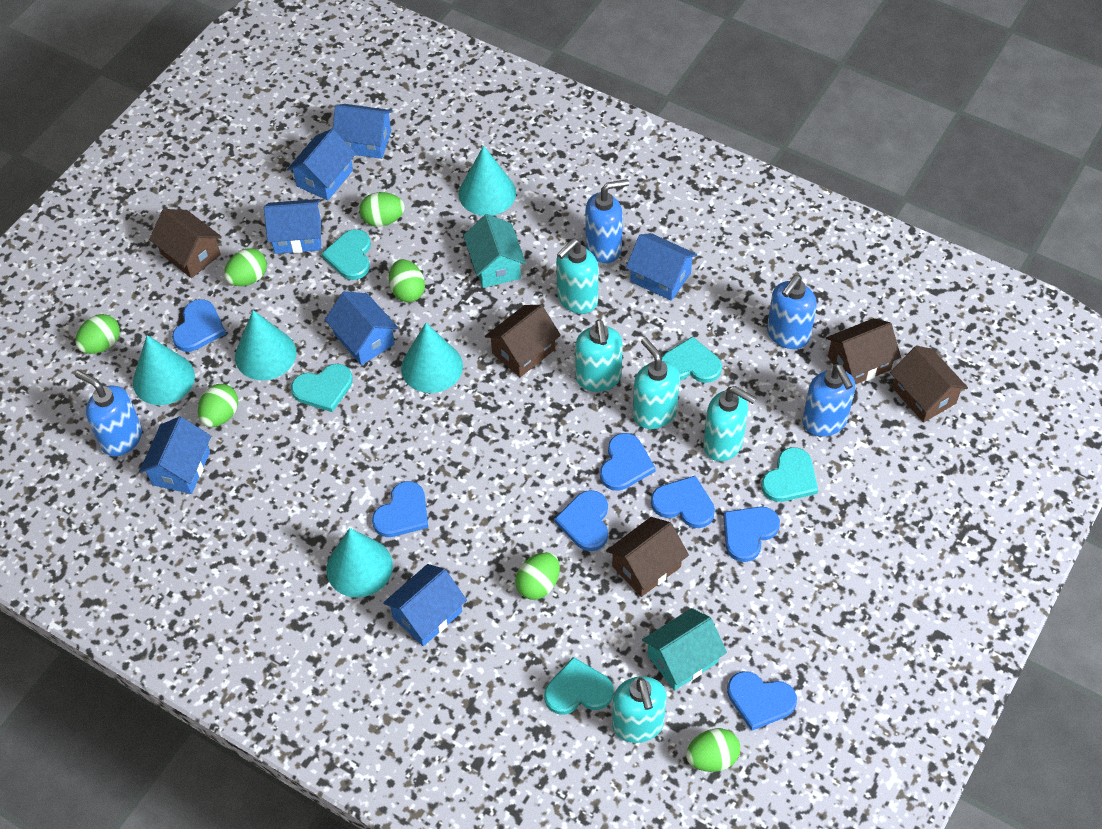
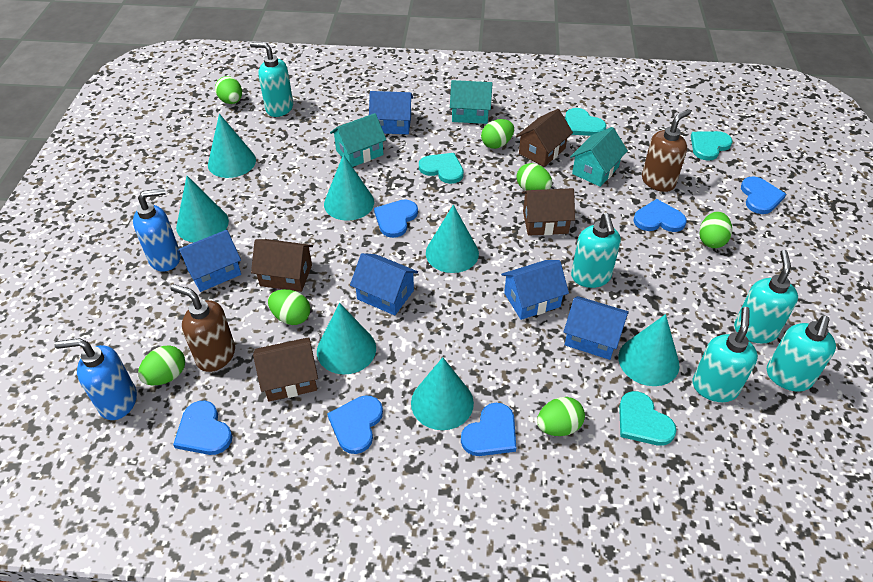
blue heart: 7 -> 6
blue house: 7 -> 5
blue soap dispenser: 4 -> 2
brown house: 5 -> 4
brown soap dispenser: 0 -> 2
turquoise cone: 5 -> 7
turquoise heart: 5 -> 4
turquoise house: 2 -> 3

